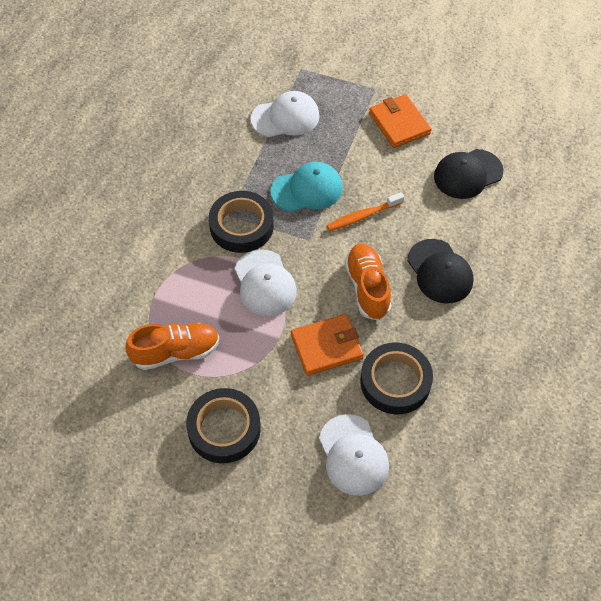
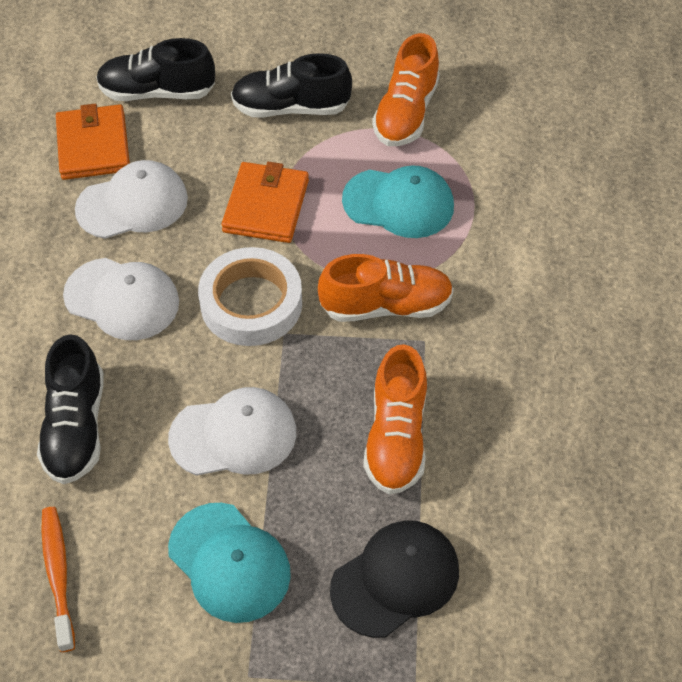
black cap: 2 -> 1
black shoe: 0 -> 3
black tape: 3 -> 0
orange shoe: 2 -> 3
turquoise cap: 1 -> 2
white tape: 0 -> 1

